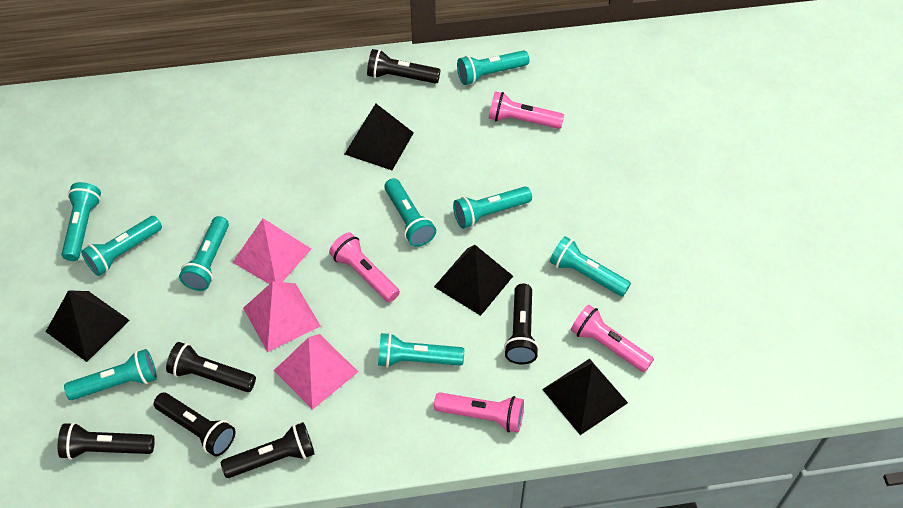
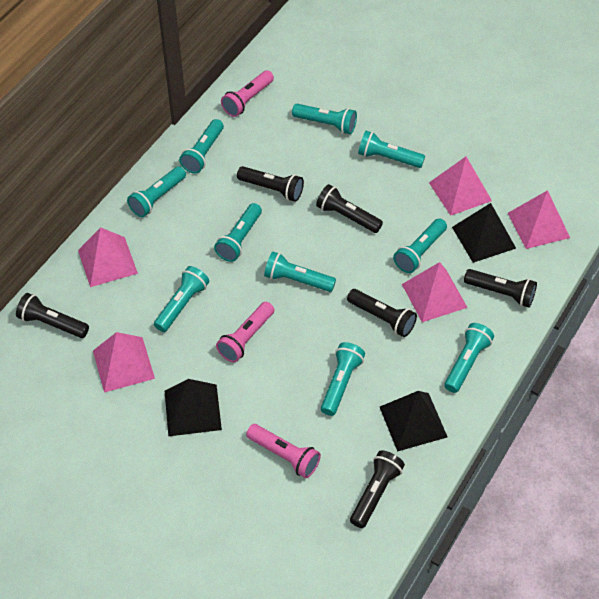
black pyramid: 4 -> 3
pink flashlight: 4 -> 3
pink pyramid: 3 -> 5
turquoise flashlight: 9 -> 10

